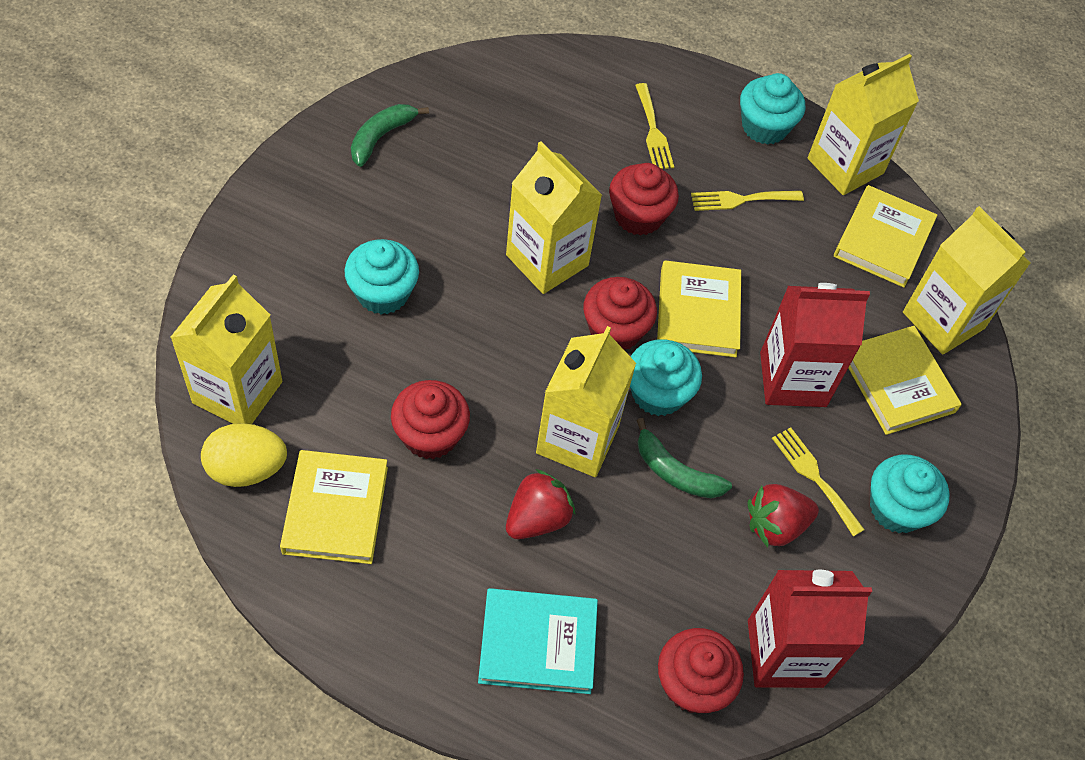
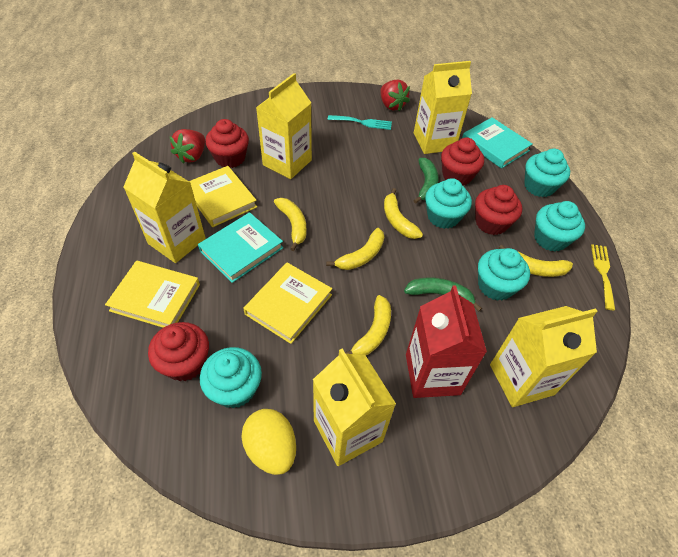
red carton: 2 -> 1
turquoise book: 1 -> 2
turquoise cupcake: 4 -> 5
turquoise fork: 0 -> 1
yellow banana: 0 -> 5
yellow book: 4 -> 3
yellow fork: 3 -> 1

